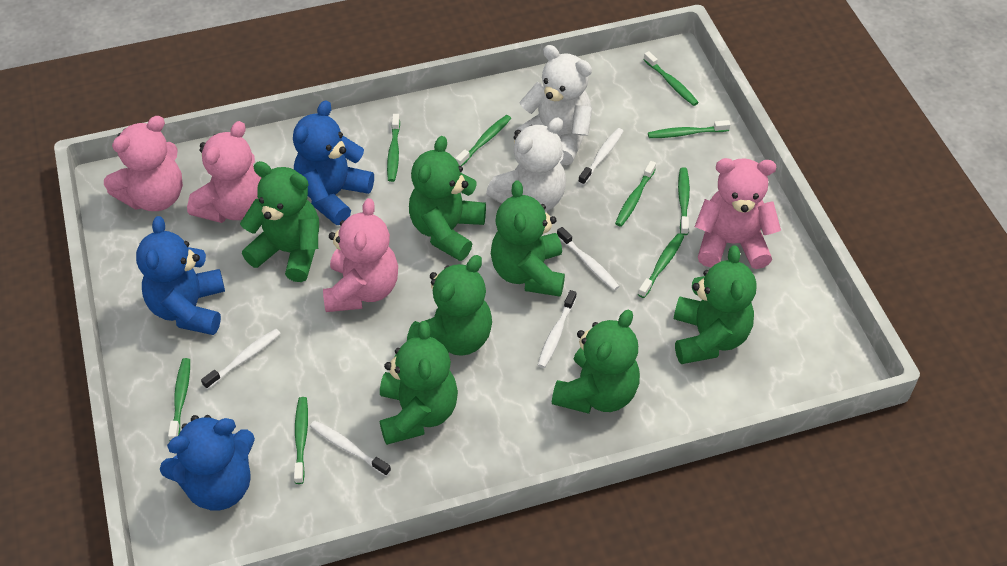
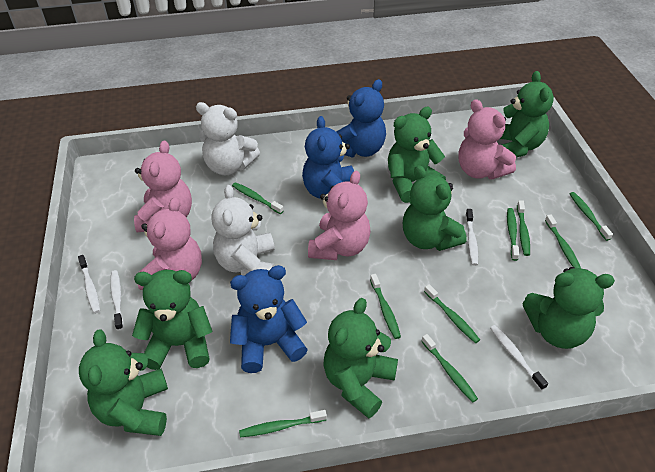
white toothbrush: 5 -> 4

